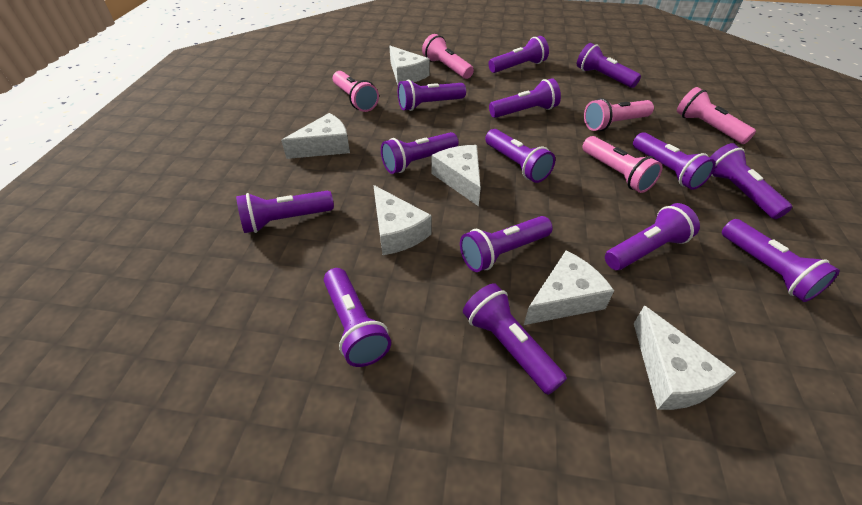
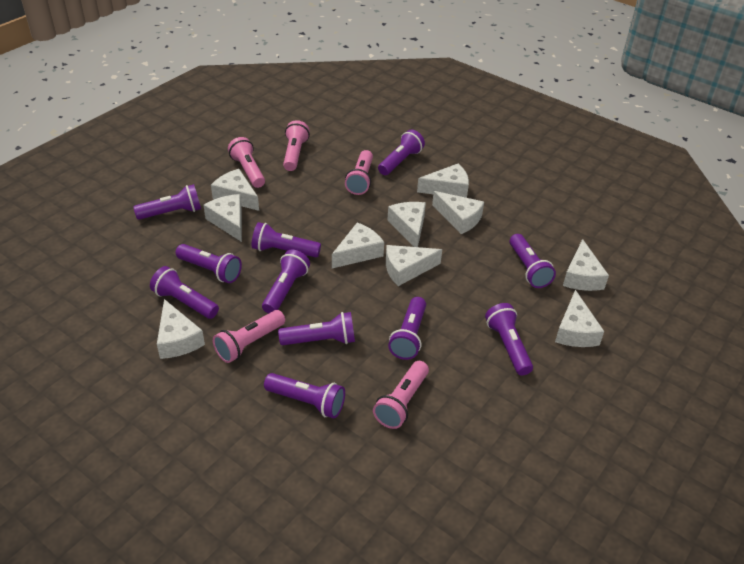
purple flashlight: 14 -> 11
white cheese: 6 -> 10

